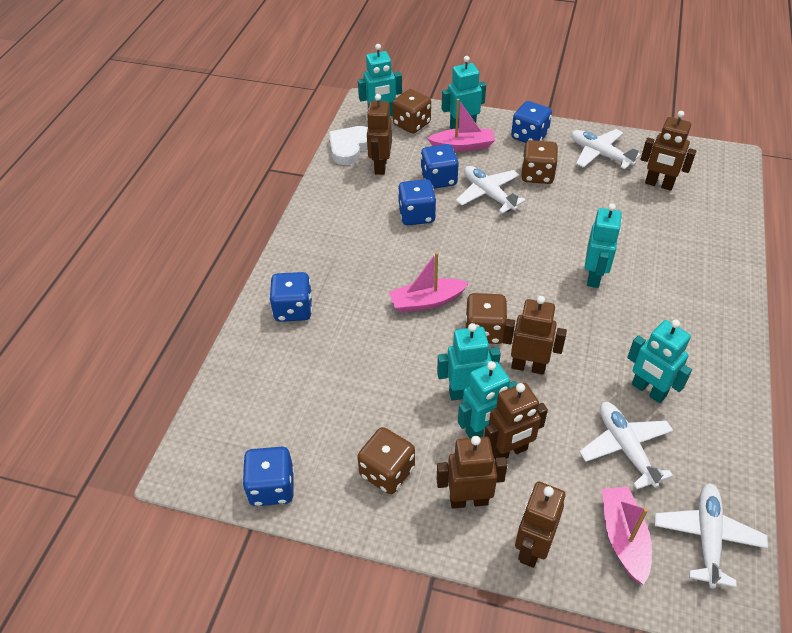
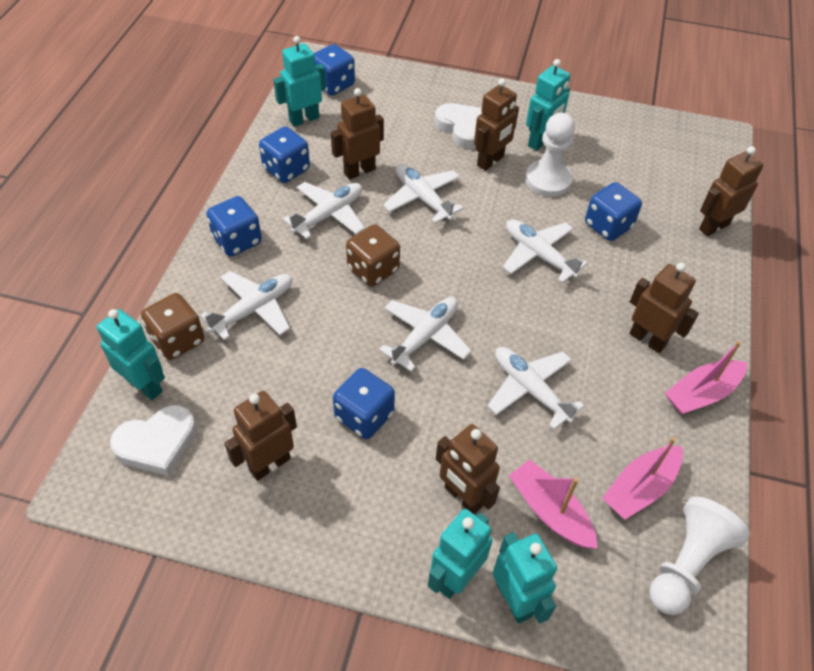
brown dice: 4 -> 2
turquoise robot: 6 -> 5
white heart: 1 -> 2
white pawn: 0 -> 2
white plane: 4 -> 6

